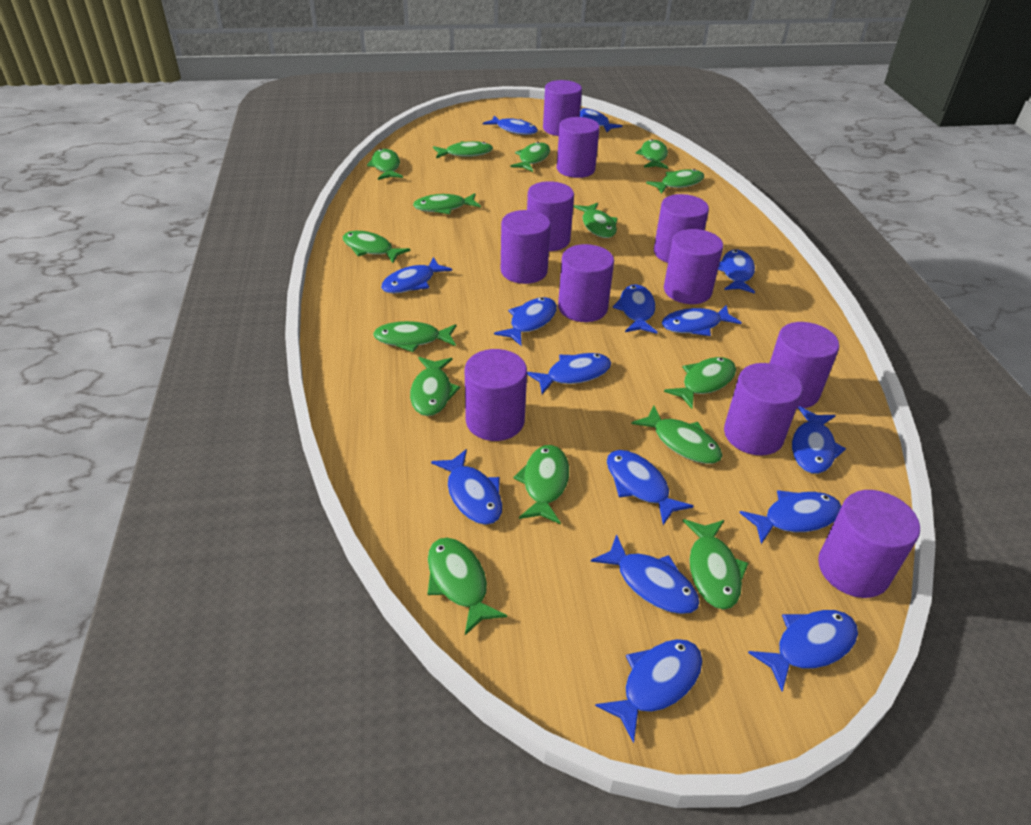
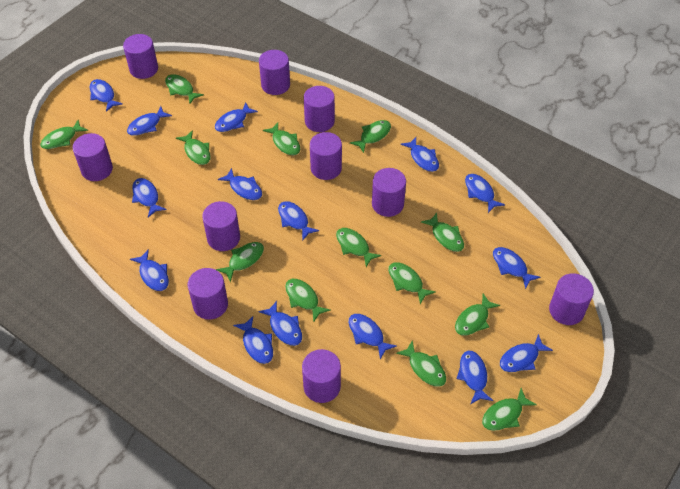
green fish: 15 -> 13
purple cylinder: 11 -> 10

